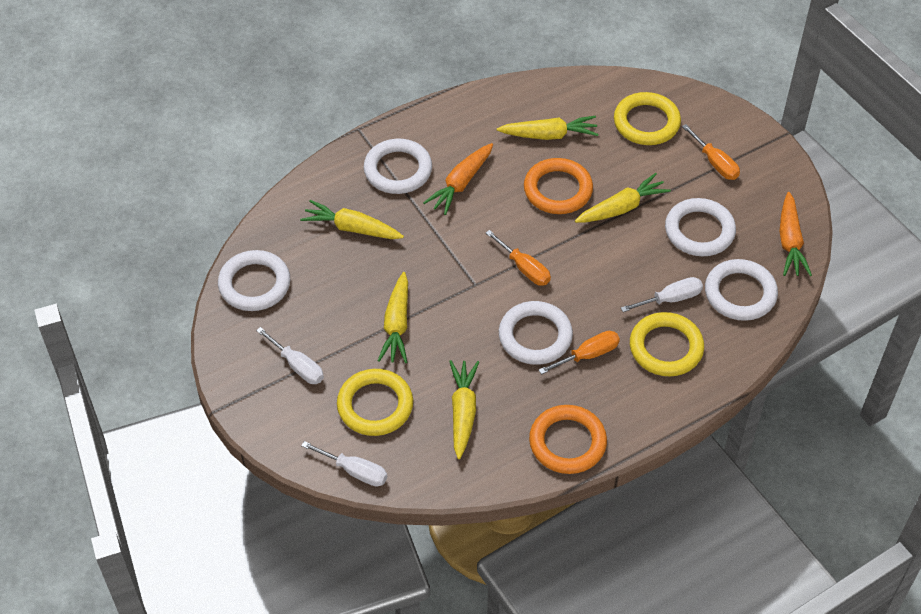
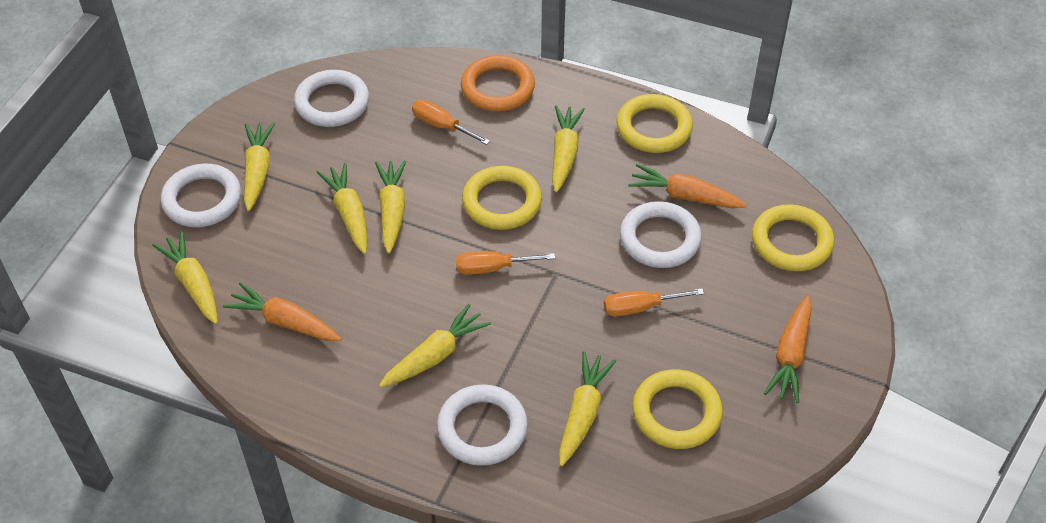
orange carrot: 2 -> 3
orange ring: 2 -> 1
white ring: 5 -> 4
white screwdriver: 3 -> 0
yellow carrot: 5 -> 7
yellow ring: 3 -> 4

